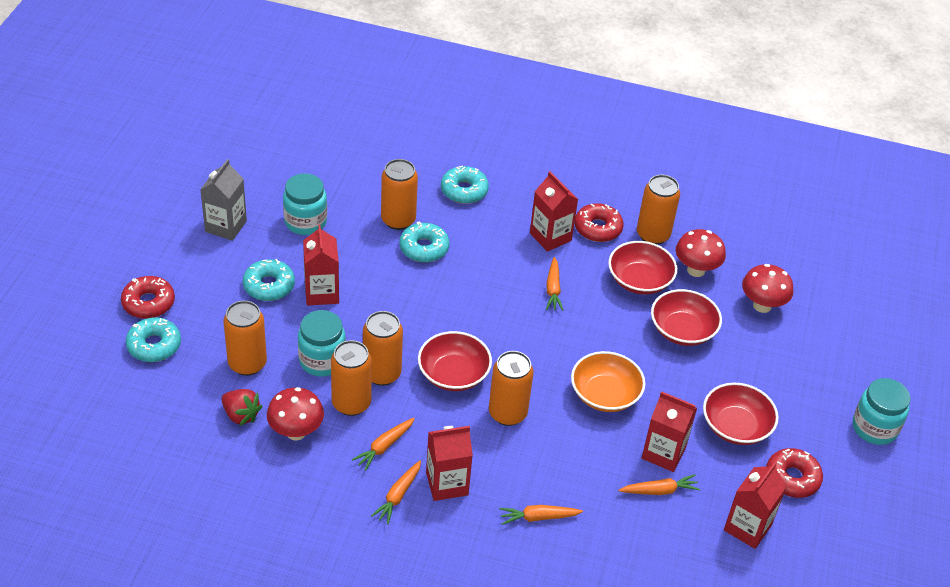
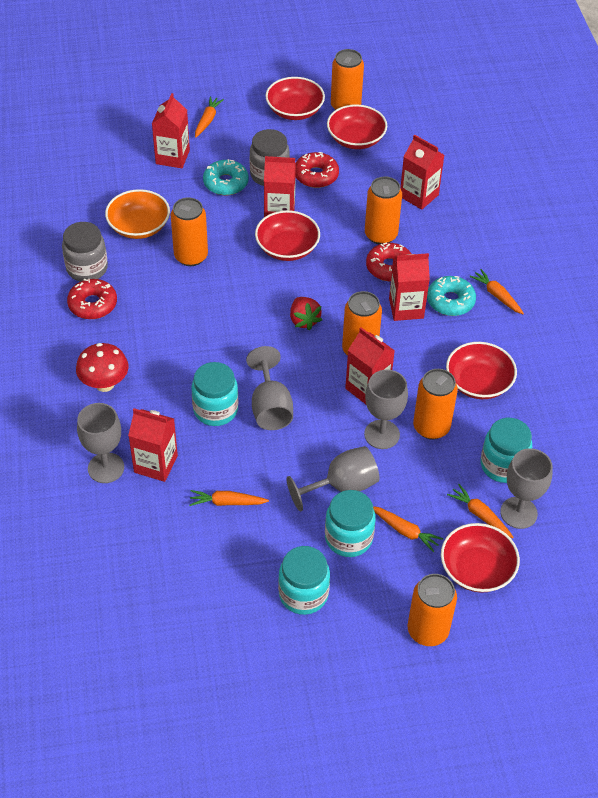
grey carton: 1 -> 0
grey goblet: 0 -> 5
grey jar: 0 -> 2
red bowl: 4 -> 5
red carton: 5 -> 6
red mushroom: 3 -> 1
turquoise donut: 4 -> 2
turquoise jar: 3 -> 4

